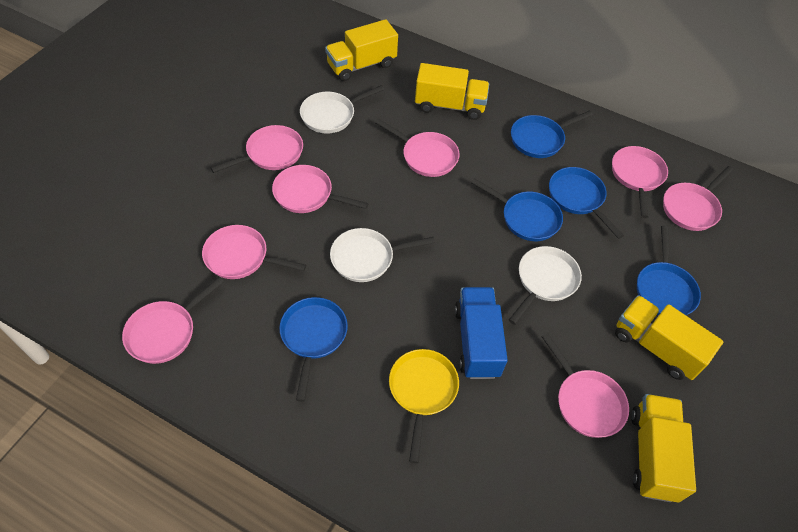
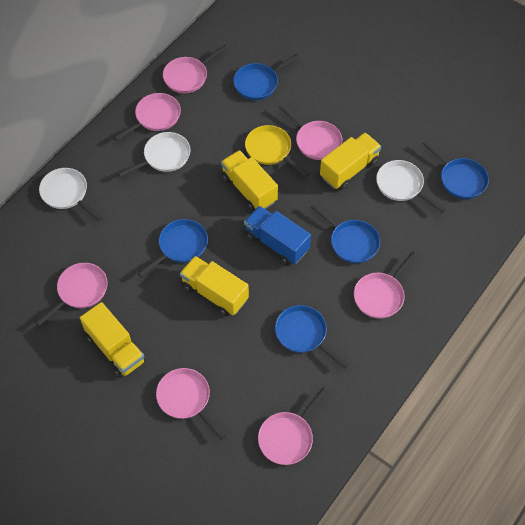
pink pan: 8 -> 7

